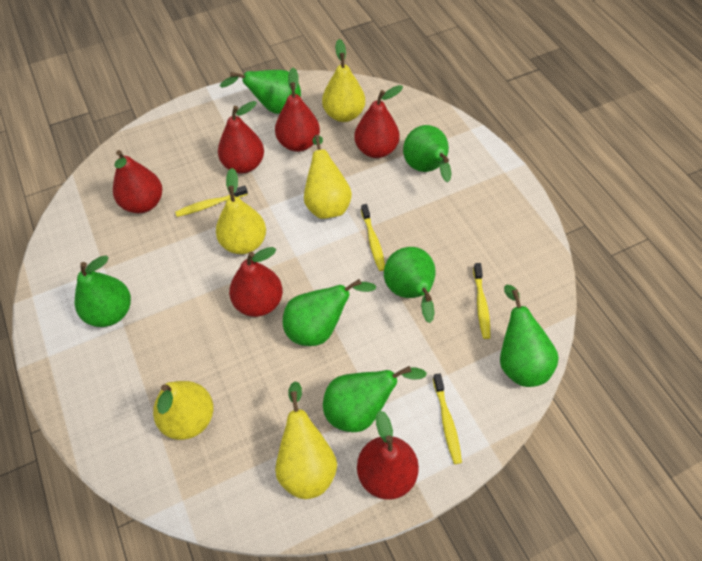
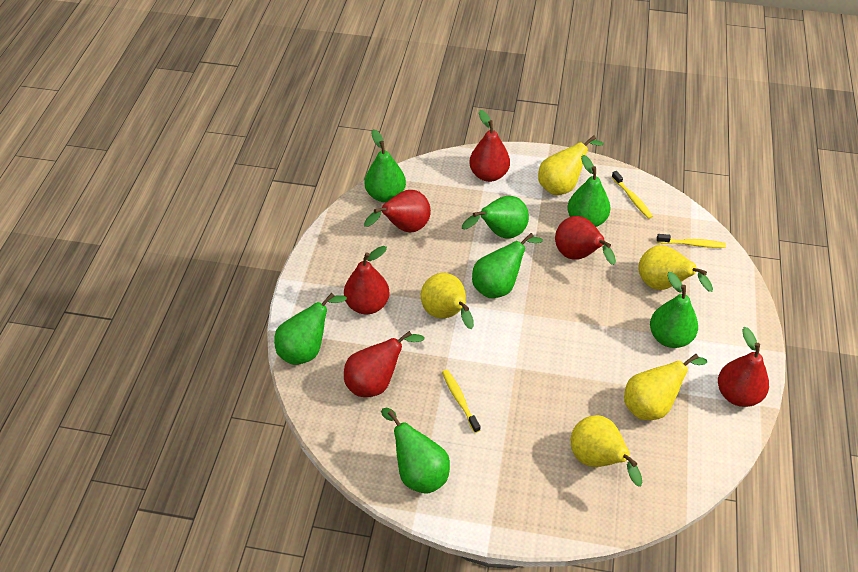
yellow toothbrush: 4 -> 3

